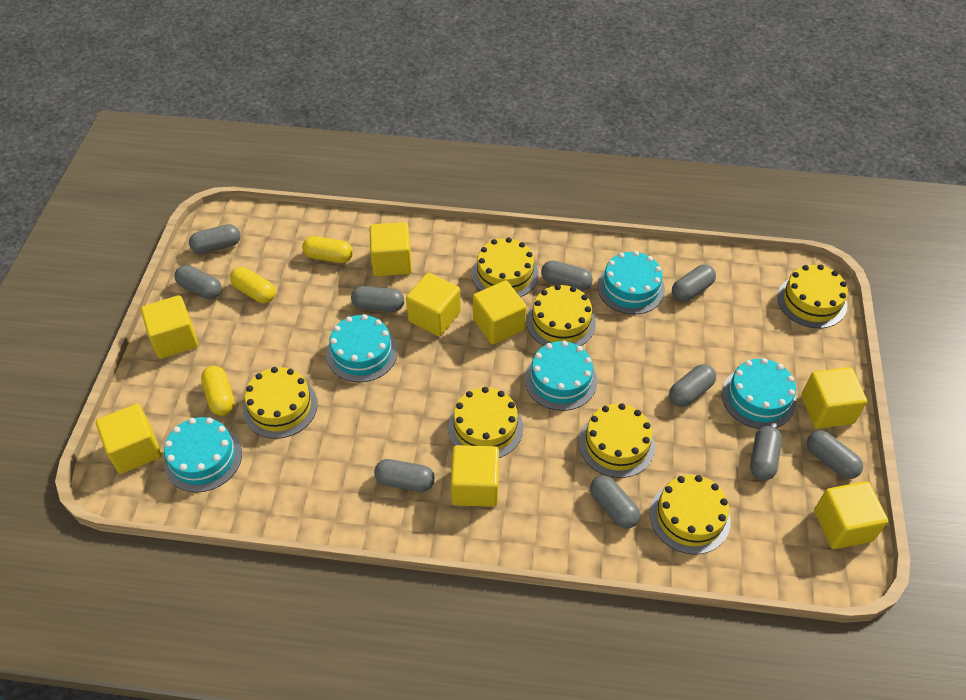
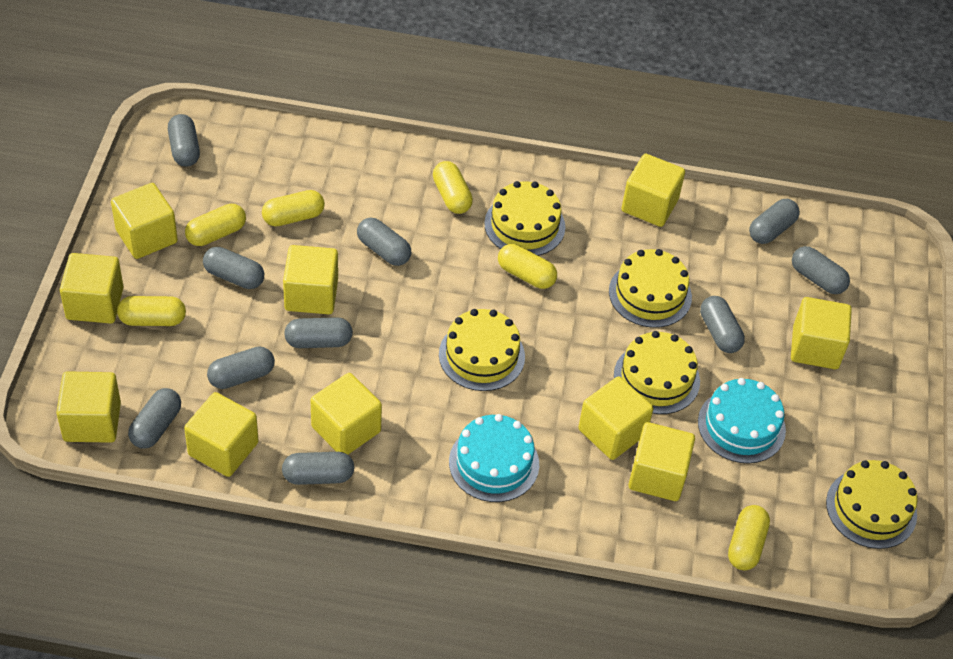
turquoise cake: 5 -> 2
yellow cake: 7 -> 5
yellow capsule: 3 -> 6
yellow cube: 8 -> 10

